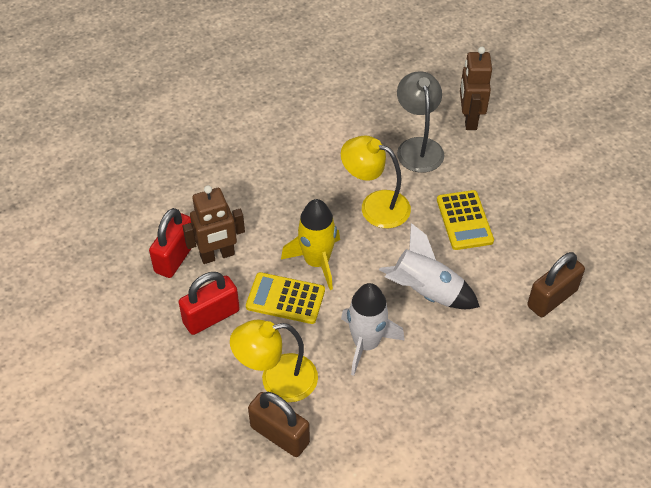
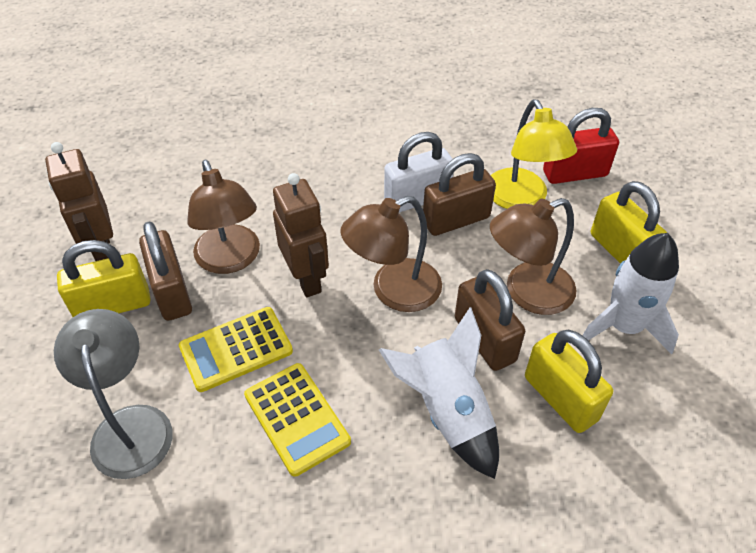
brown lamp: 0 -> 3
brown padlock: 2 -> 3
red padlock: 2 -> 1
white padlock: 0 -> 1
yellow lamp: 2 -> 1
yellow padlock: 0 -> 3
yellow rocket: 1 -> 0

